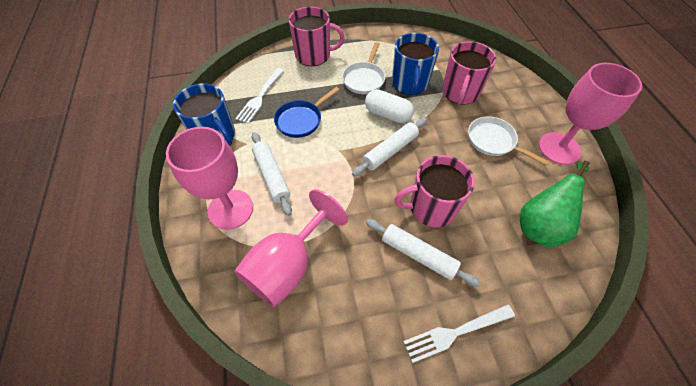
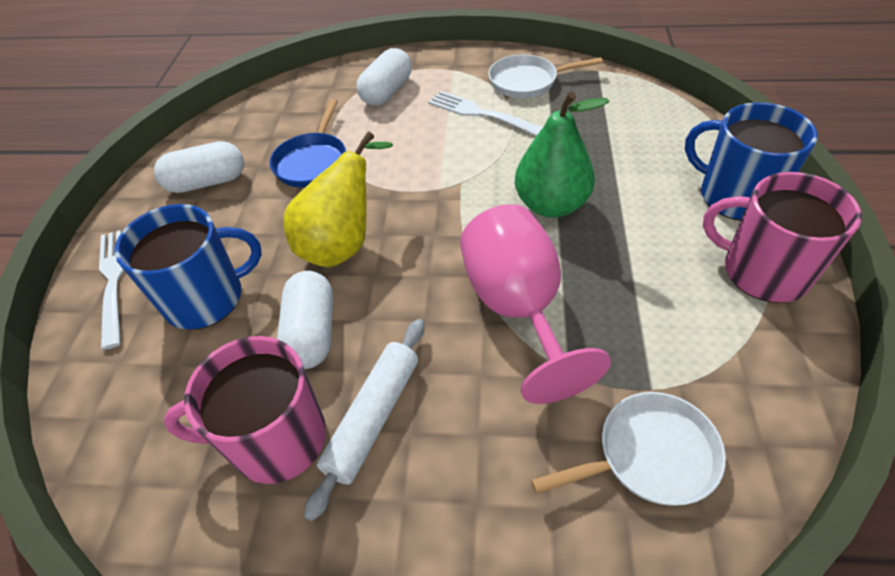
pink goblet: 3 -> 1
pink mug: 3 -> 2
white capsule: 1 -> 3
white rolling pin: 3 -> 1
yellow pear: 0 -> 1

